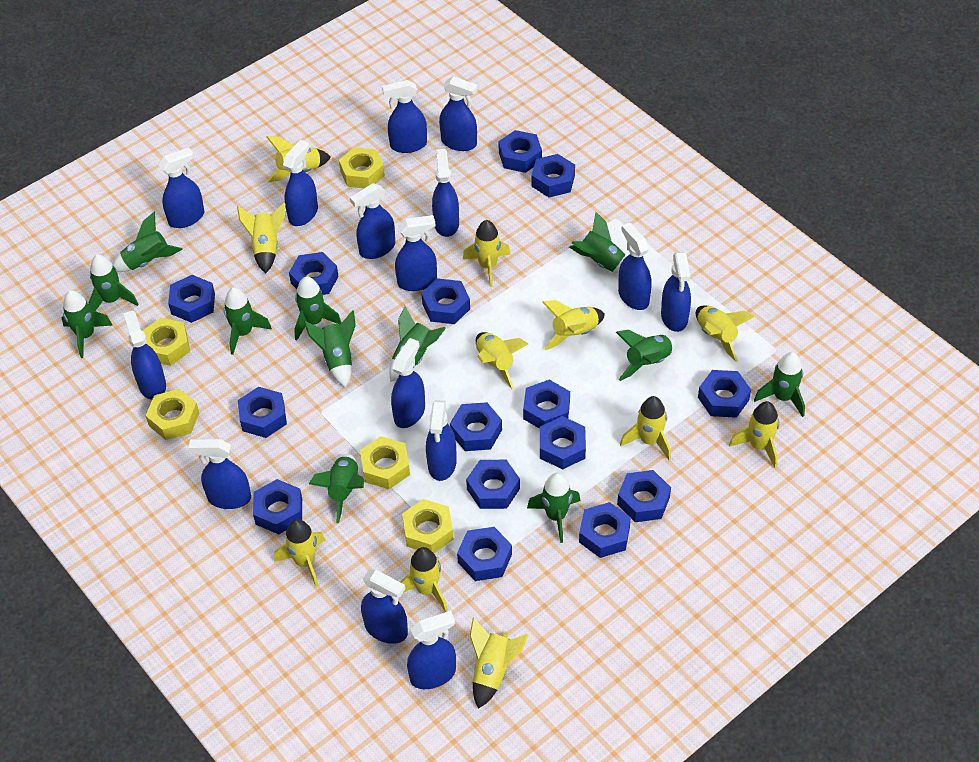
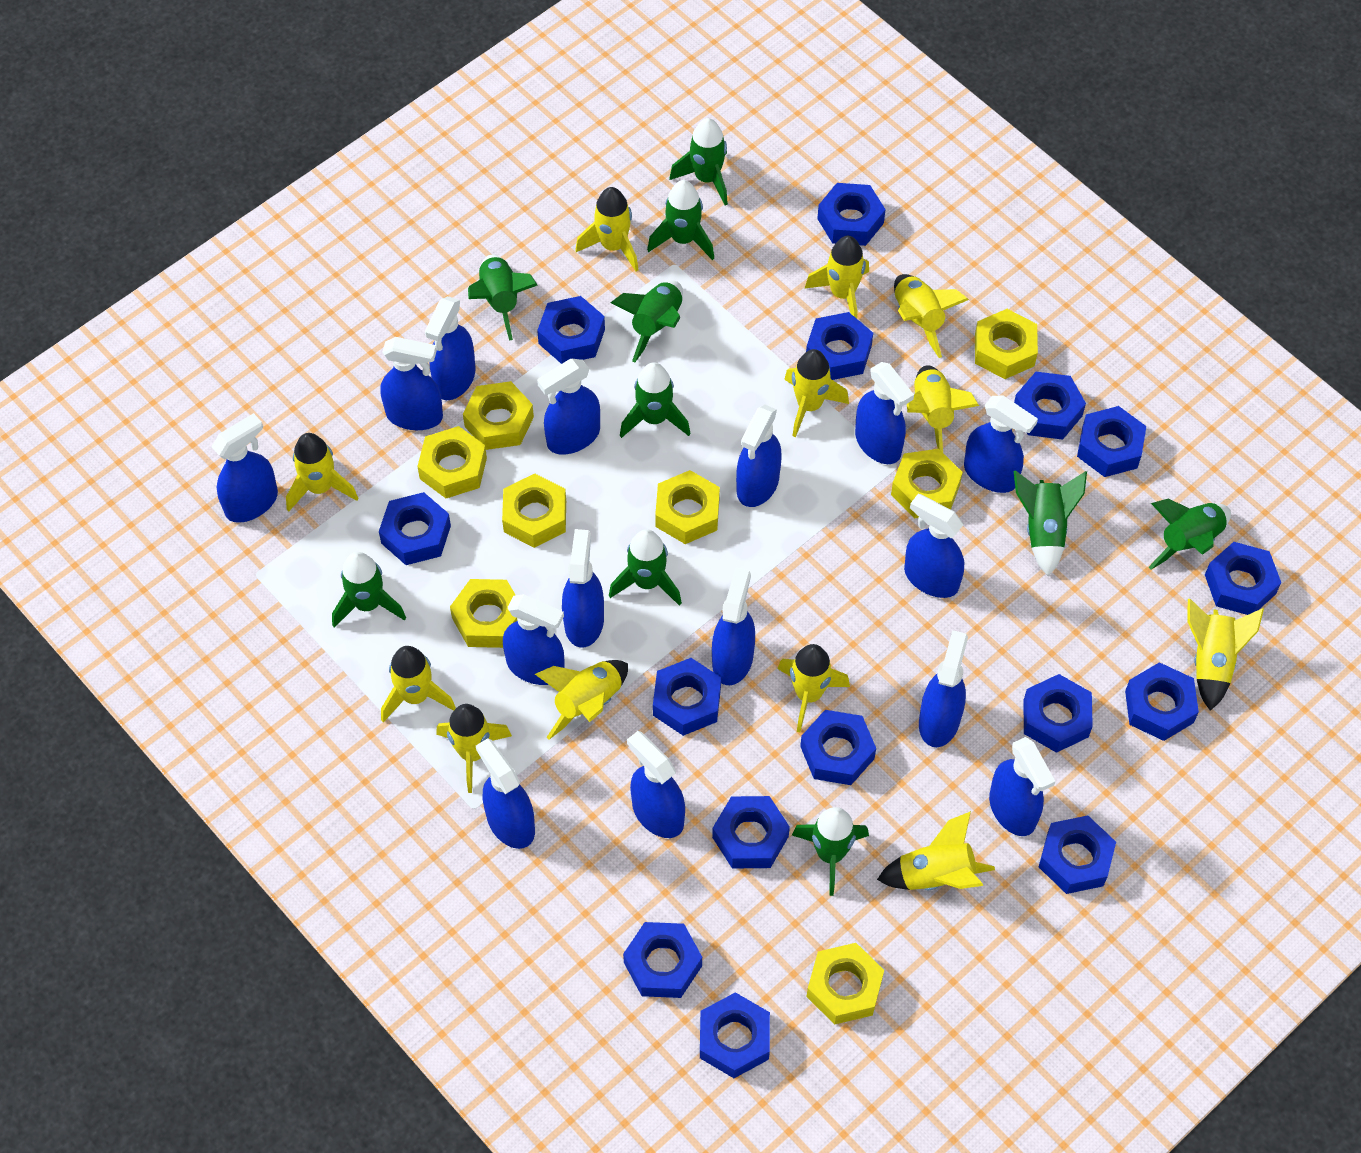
green rocket: 12 -> 10
yellow nut: 5 -> 8
yellow rocket: 11 -> 12

